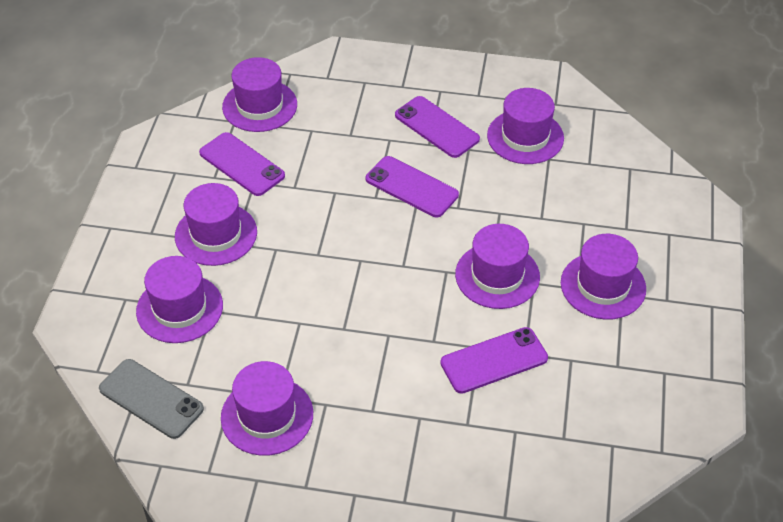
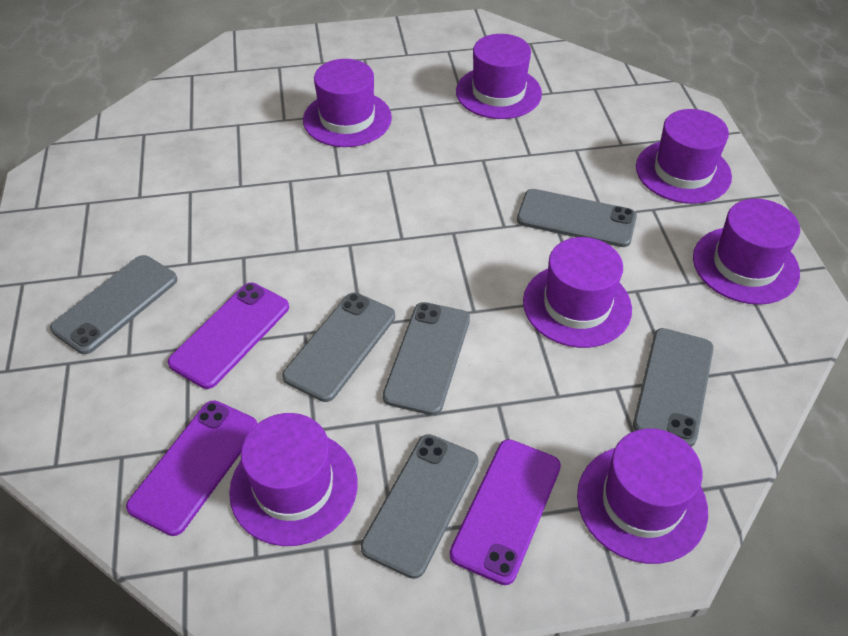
grey phone: 1 -> 6
purple phone: 4 -> 3

